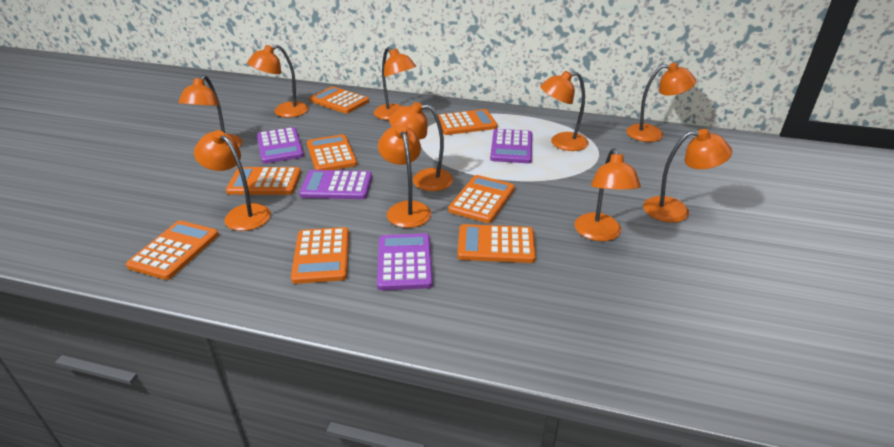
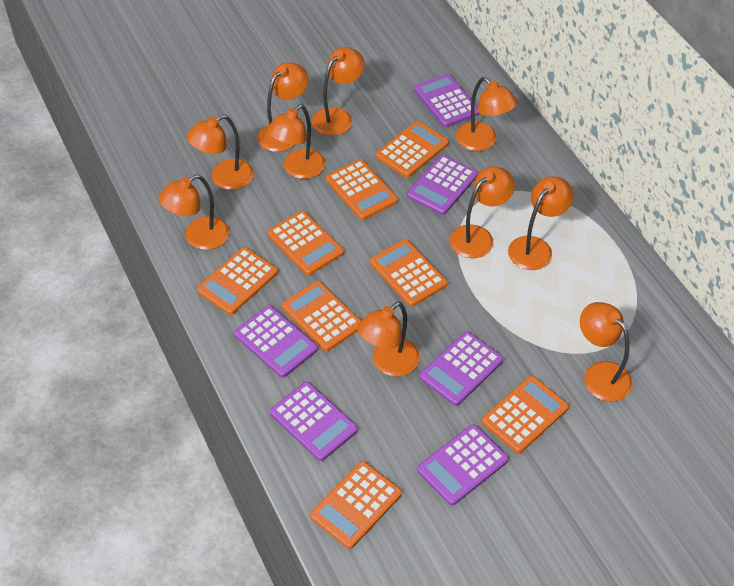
purple calculator: 4 -> 6

